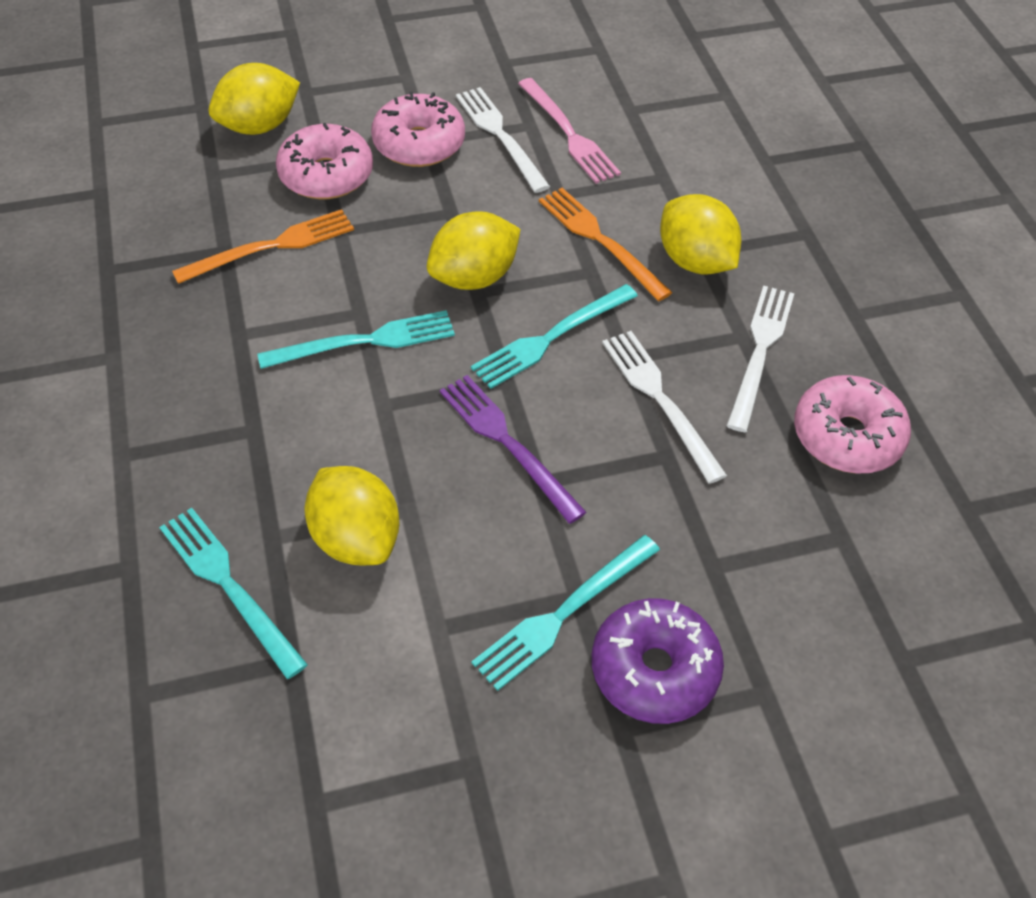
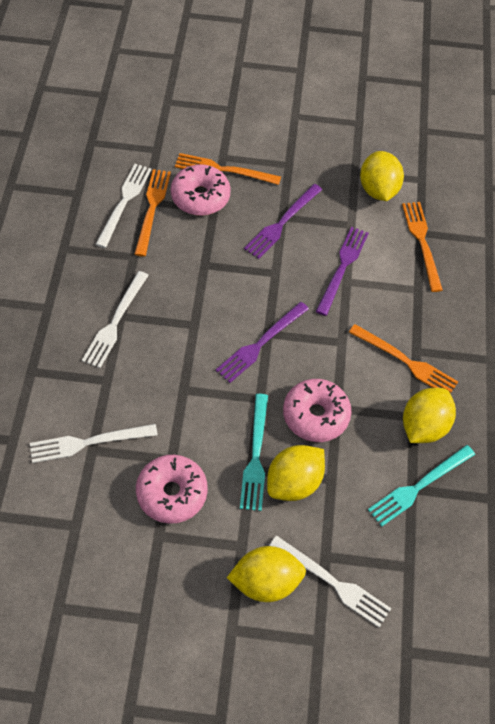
orange fork: 2 -> 4
pink fork: 1 -> 0
purple donut: 1 -> 0
purple fork: 1 -> 3
turquoise fork: 4 -> 2
white fork: 3 -> 4

